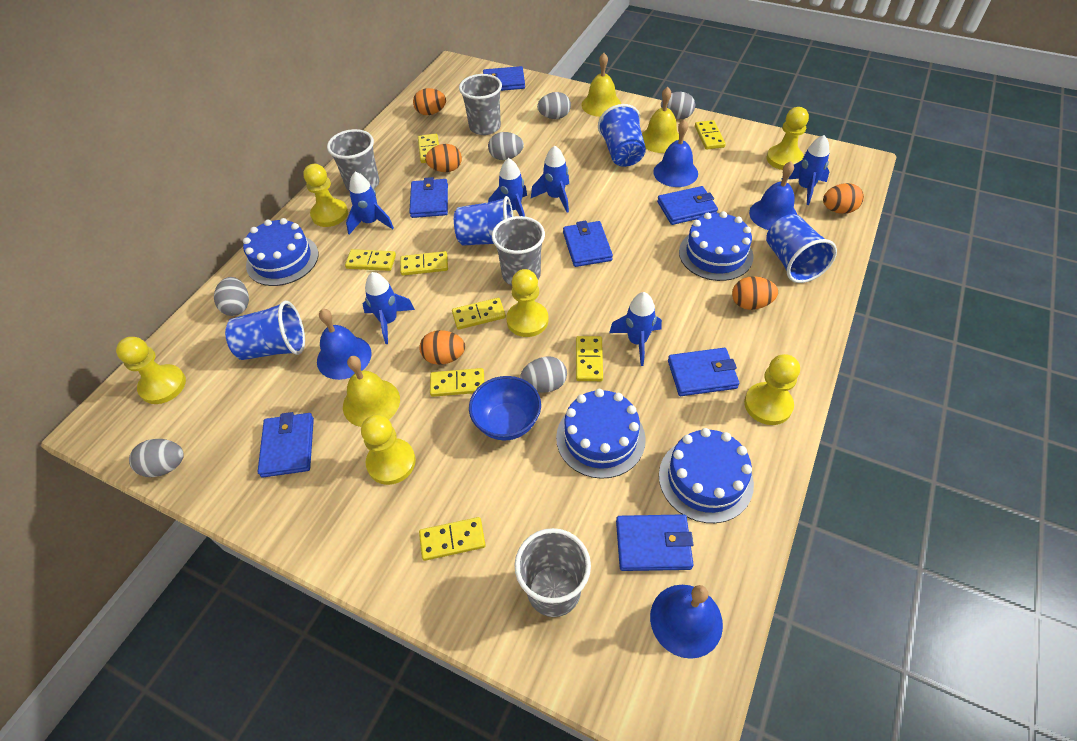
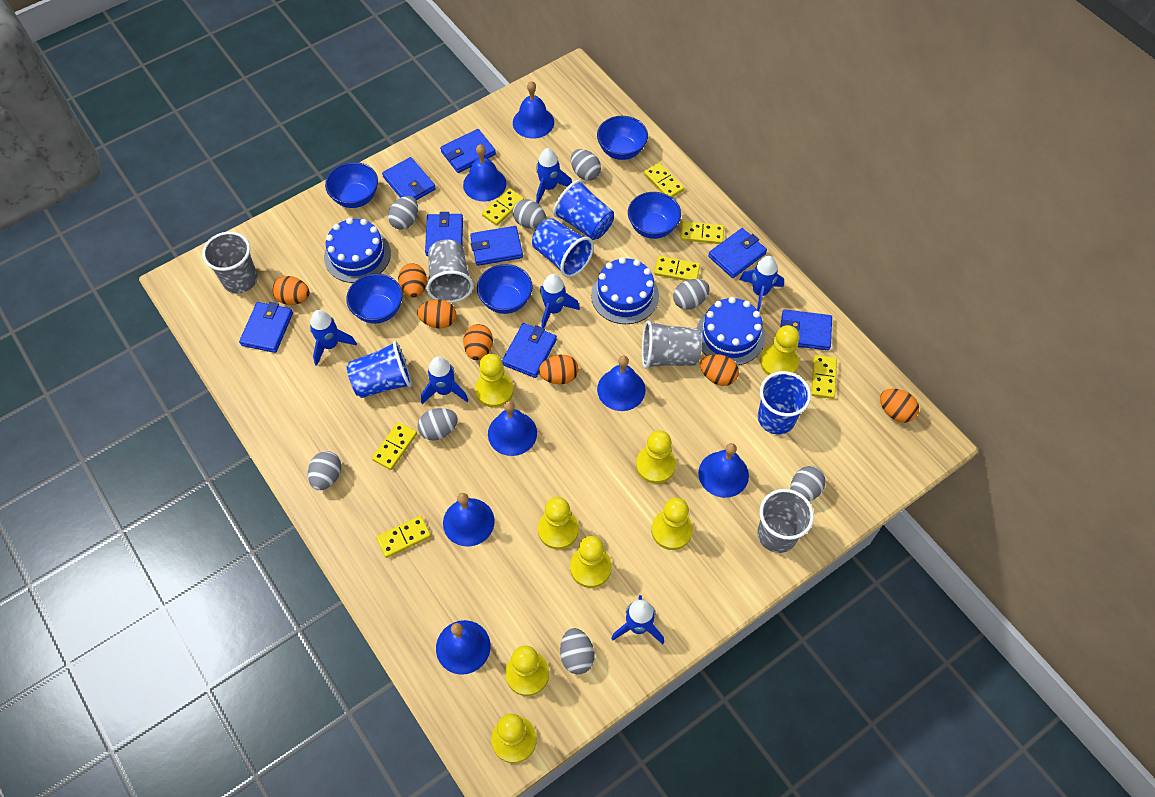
blue bell: 4 -> 7
blue bowl: 1 -> 5
blue cake: 4 -> 3
blue wallet: 7 -> 8
grey egg: 6 -> 8
orange egg: 5 -> 7
yellow bell: 3 -> 0
yellow domino: 8 -> 7
yellow pawn: 6 -> 8

